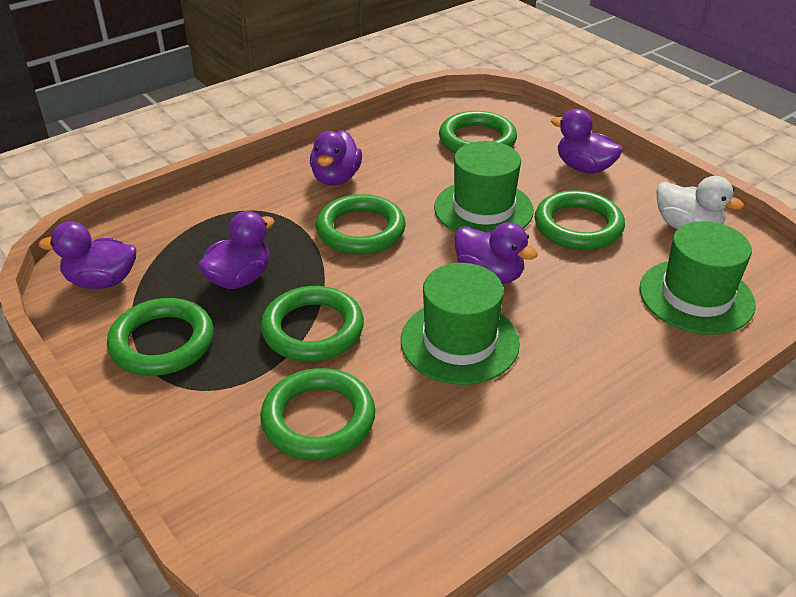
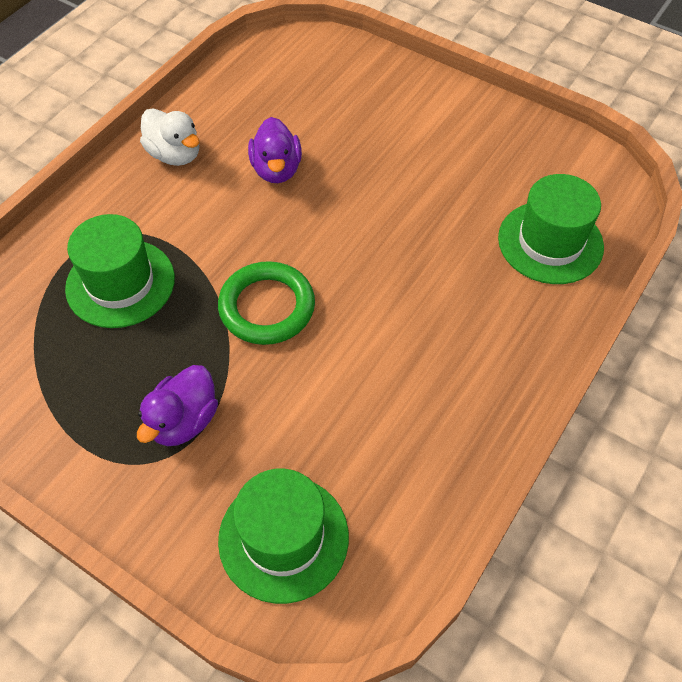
green ring: 6 -> 1
purple duck: 5 -> 2

